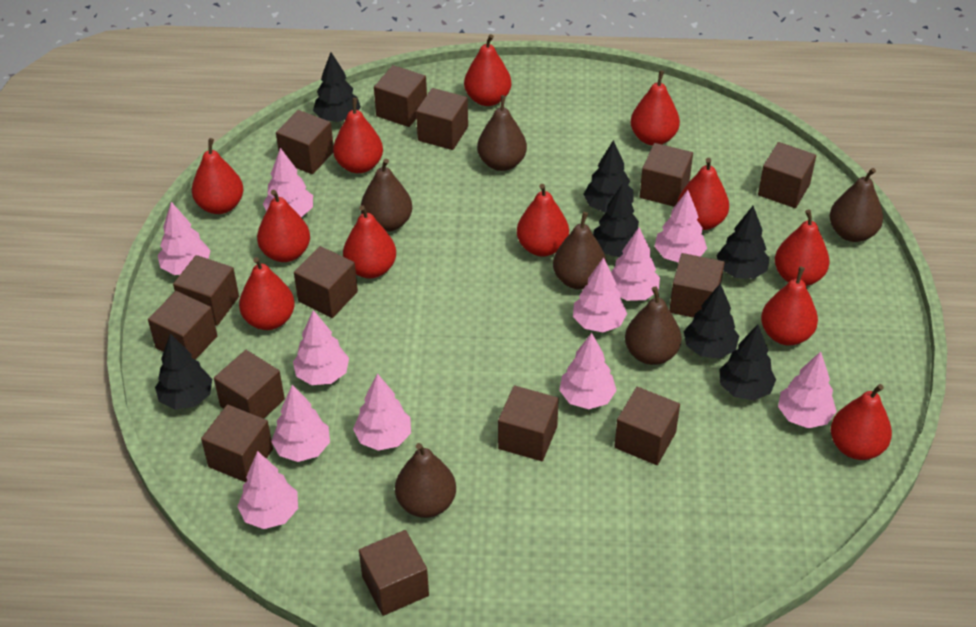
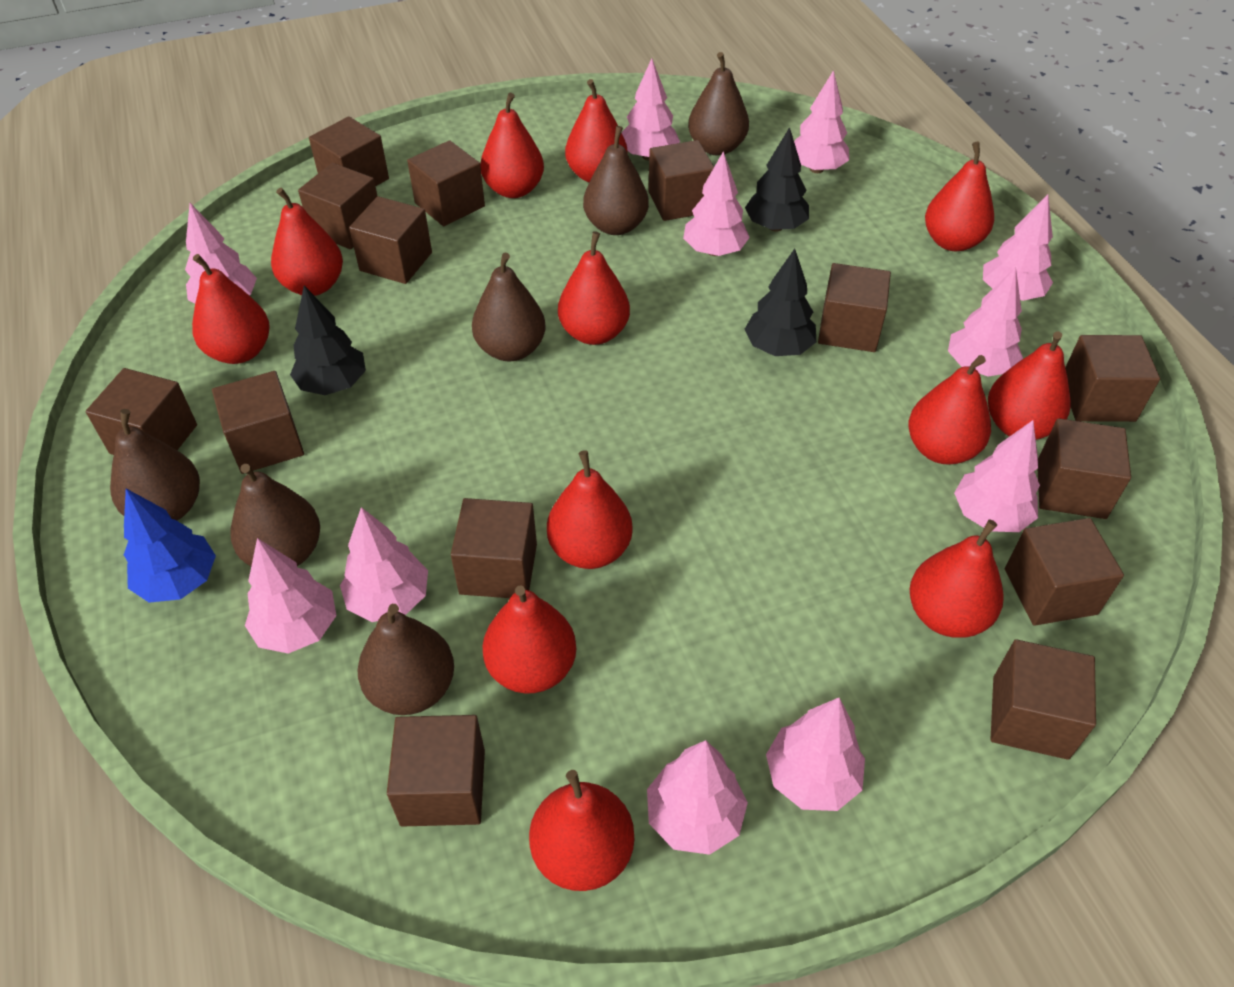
black tree: 7 -> 3
blue tree: 0 -> 1

